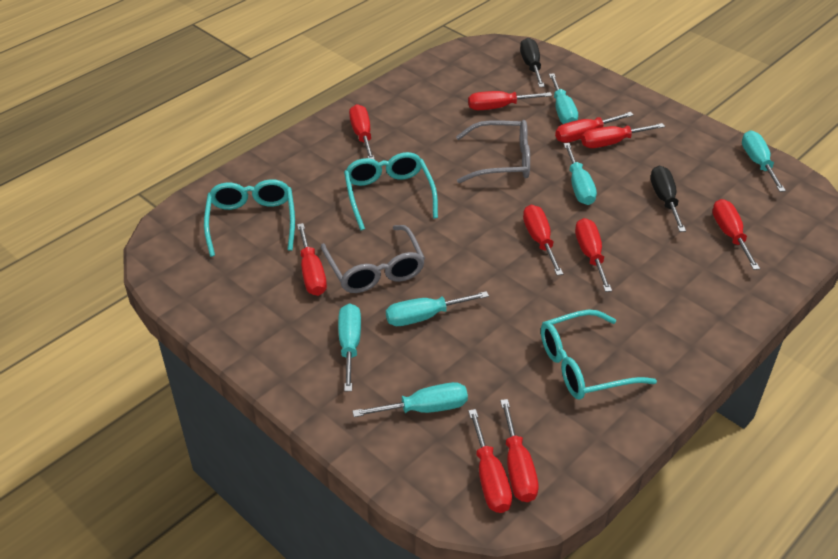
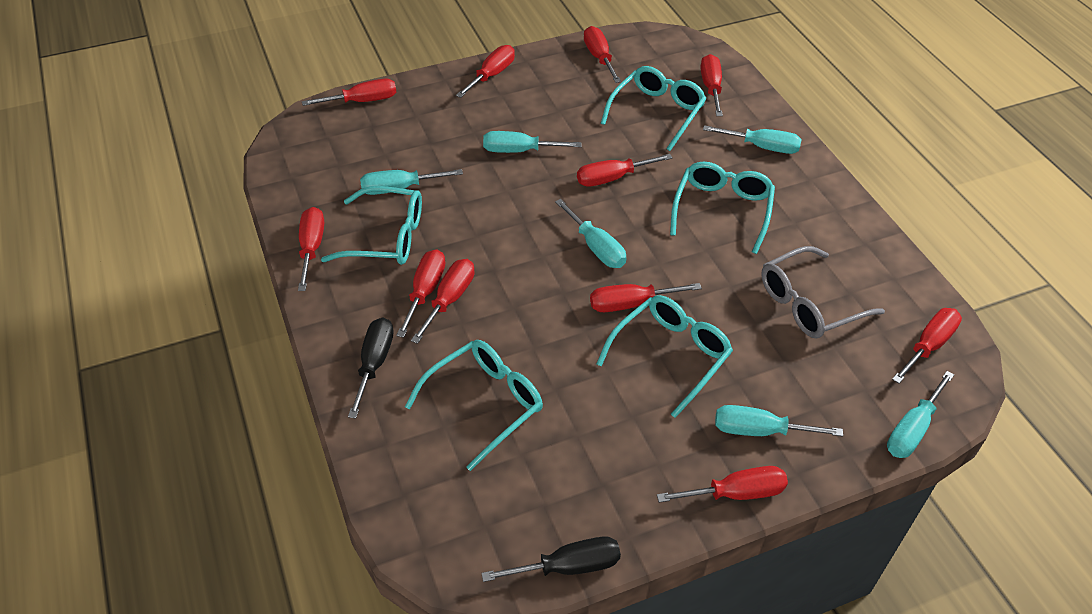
grey glasses: 2 -> 1
red screwdriver: 10 -> 11
turquoise glasses: 3 -> 5

